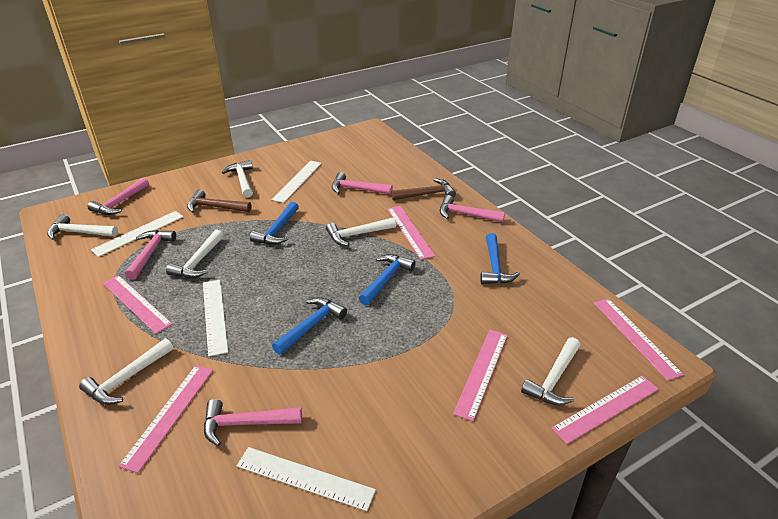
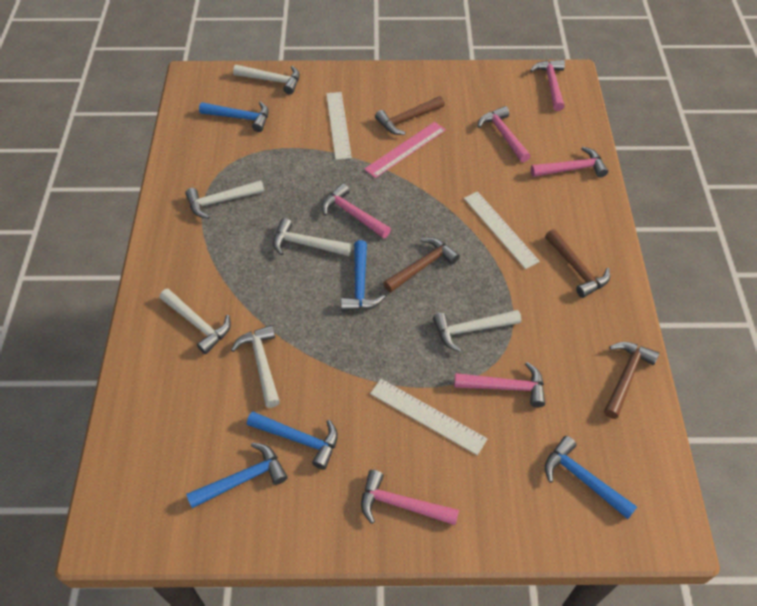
blue hammer: 4 -> 5
brown hammer: 2 -> 4
pink hammer: 5 -> 6
pink ruler: 6 -> 1
white ruler: 4 -> 3

